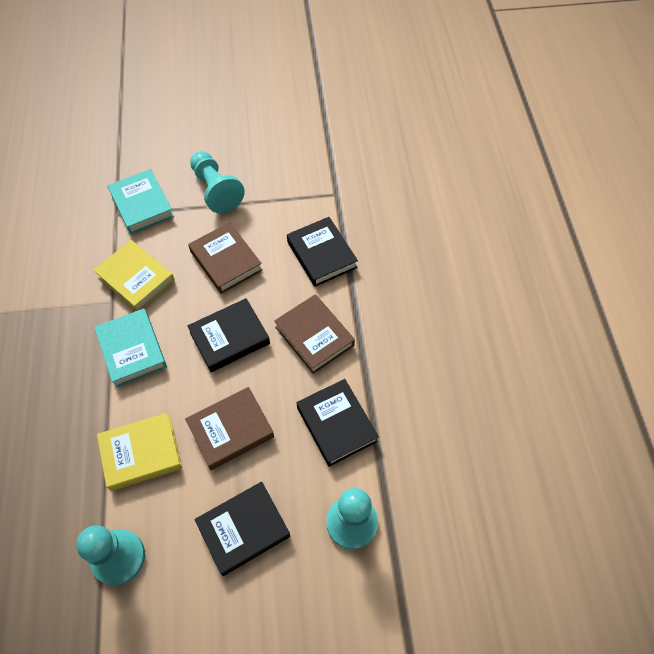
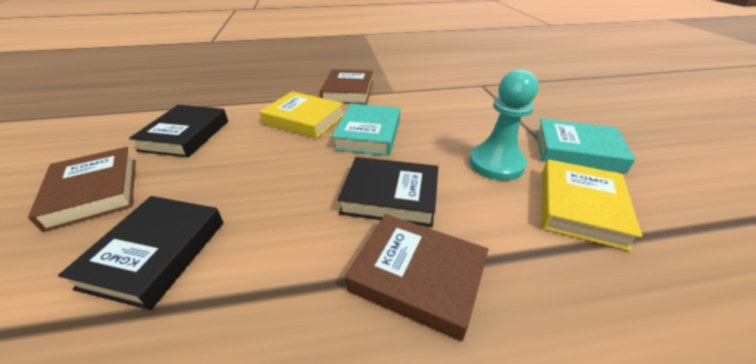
black book: 4 -> 3
turquoise pawn: 3 -> 1

